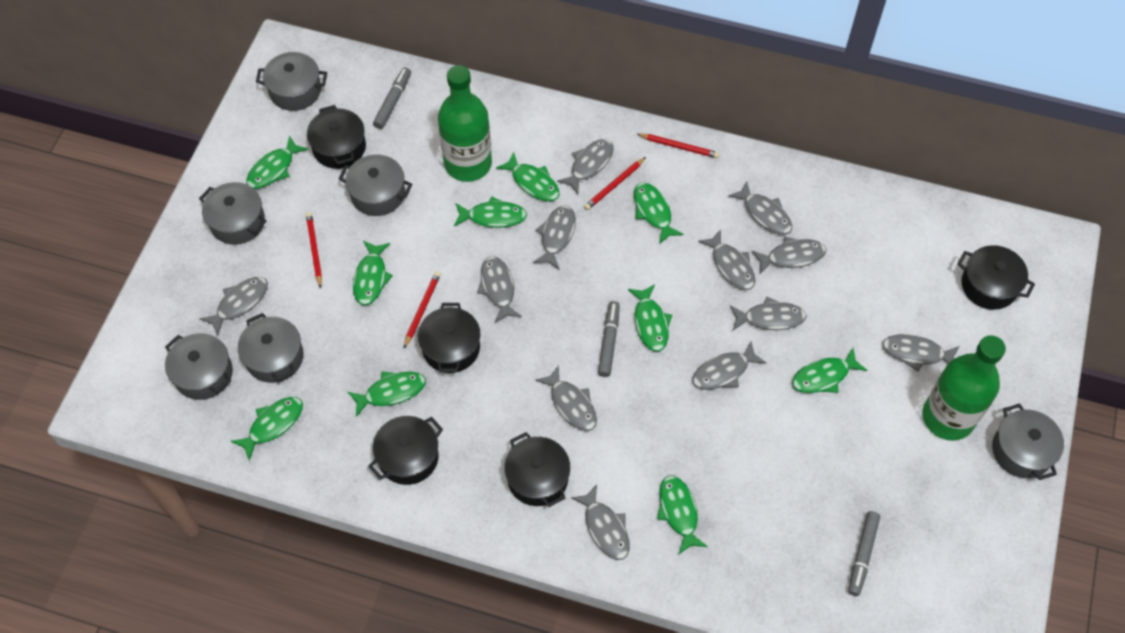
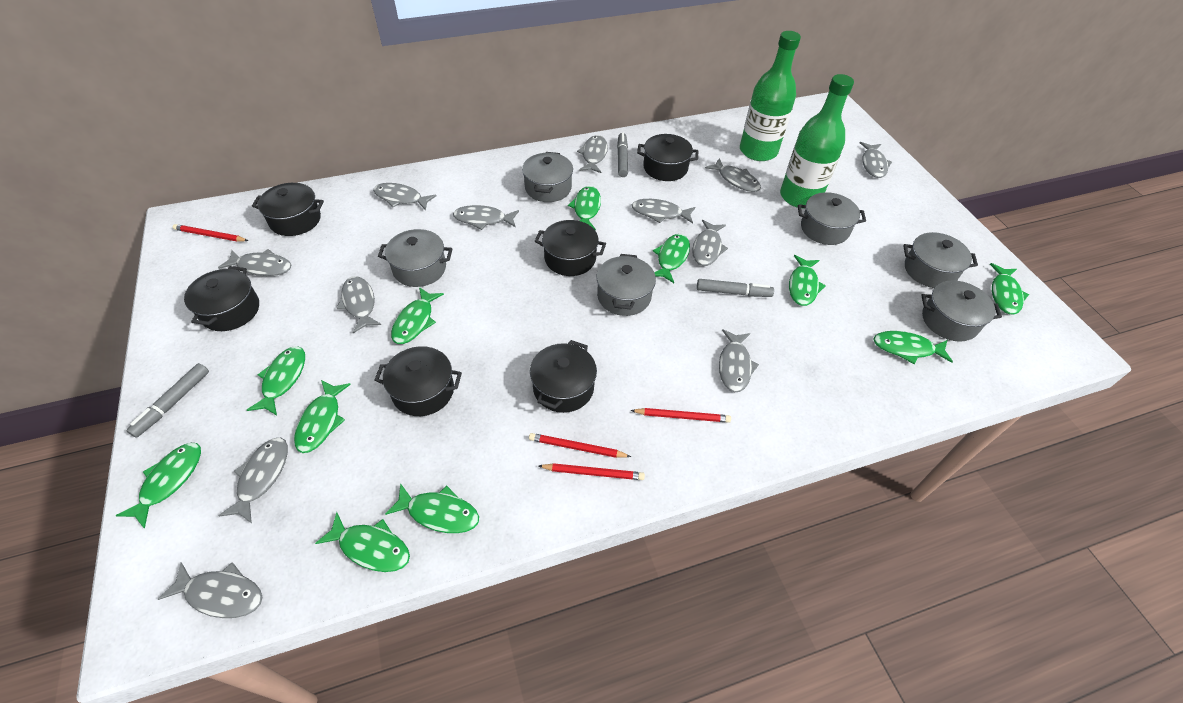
black pot: 5 -> 6
green fish: 10 -> 11

